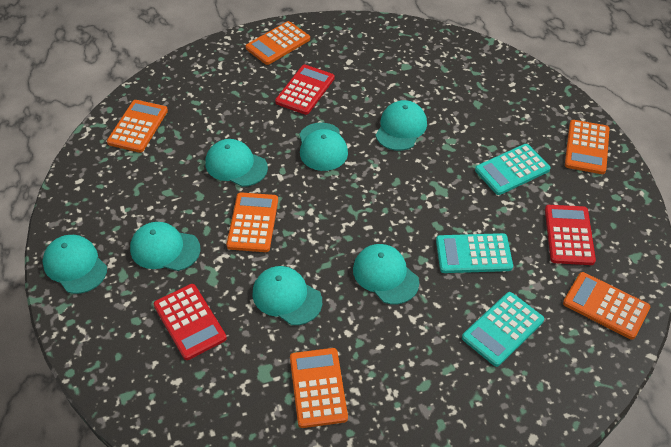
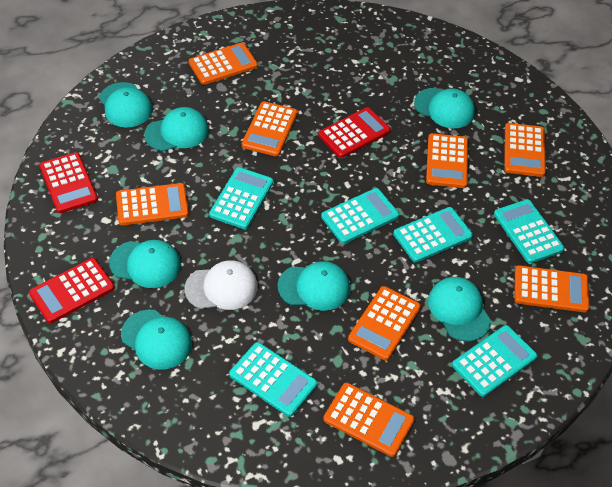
orange calculator: 6 -> 8
turquoise calculator: 3 -> 6
white cap: 0 -> 1

